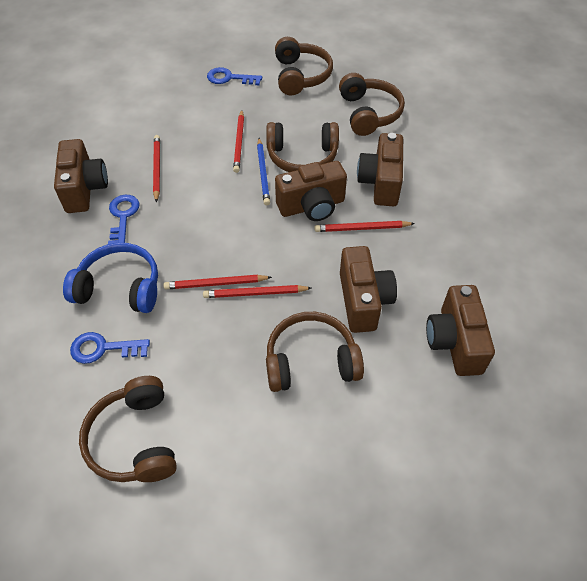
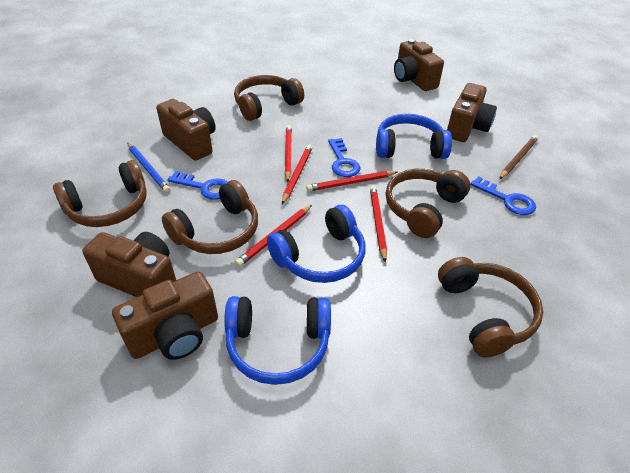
blue headphones: 1 -> 3
brown pencil: 0 -> 1

